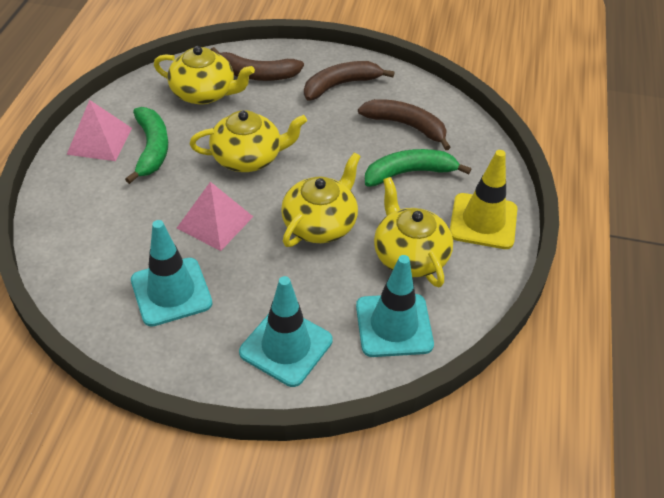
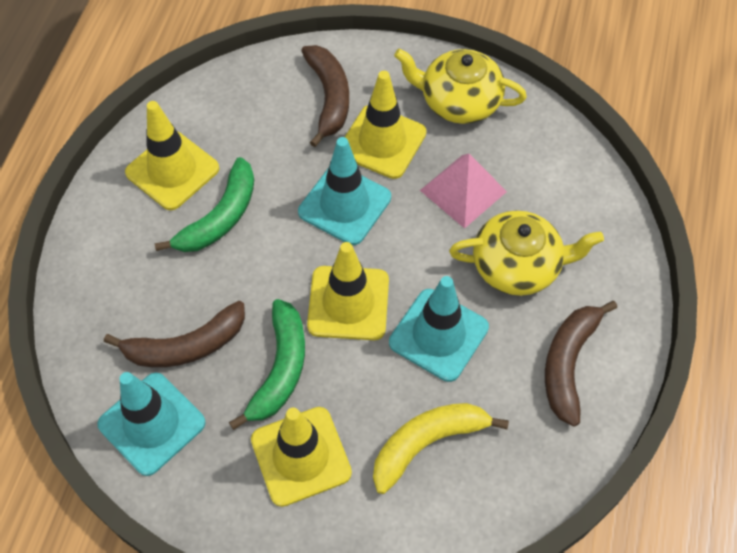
pink pyramid: 2 -> 1
yellow banana: 0 -> 1
yellow teapot: 4 -> 2
yellow traffic cone: 1 -> 4

